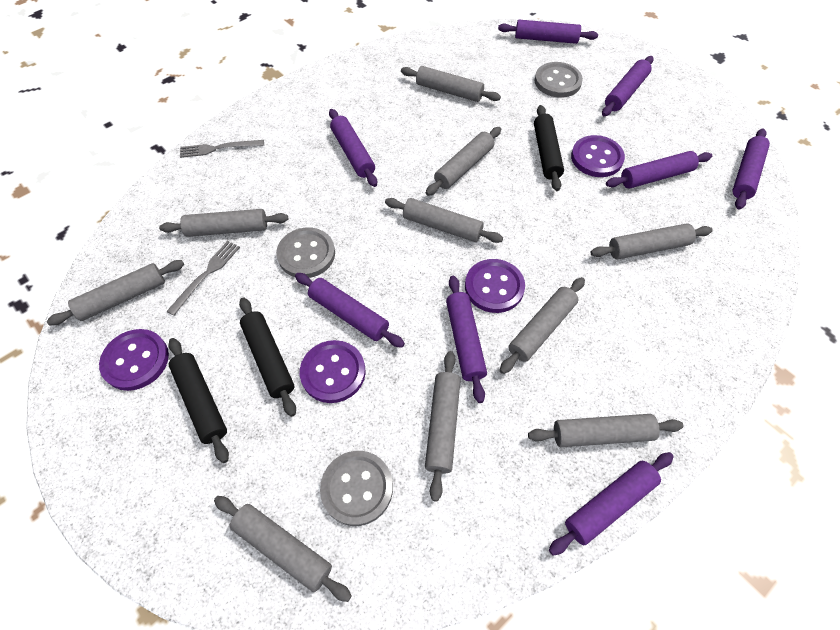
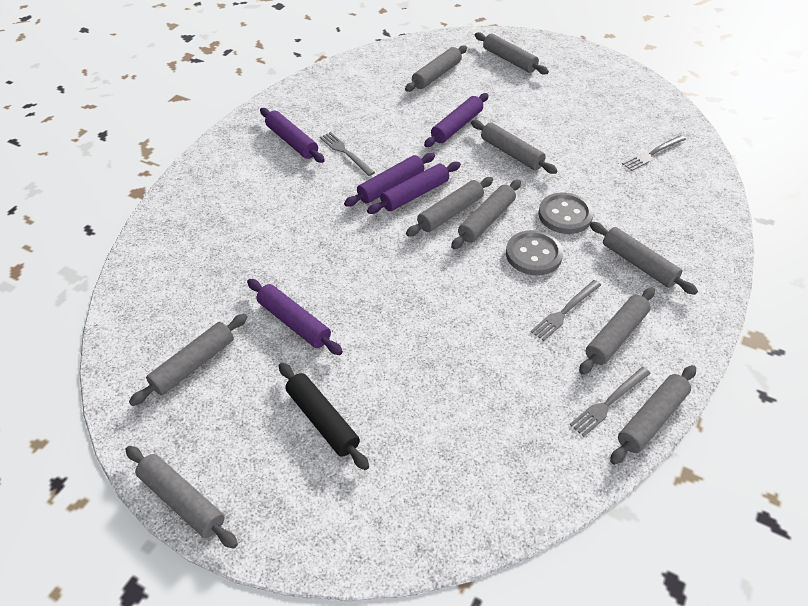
black rolling pin: 3 -> 1
grey button: 3 -> 2
grey fork: 2 -> 4
purple button: 4 -> 0
purple rolling pin: 8 -> 5

